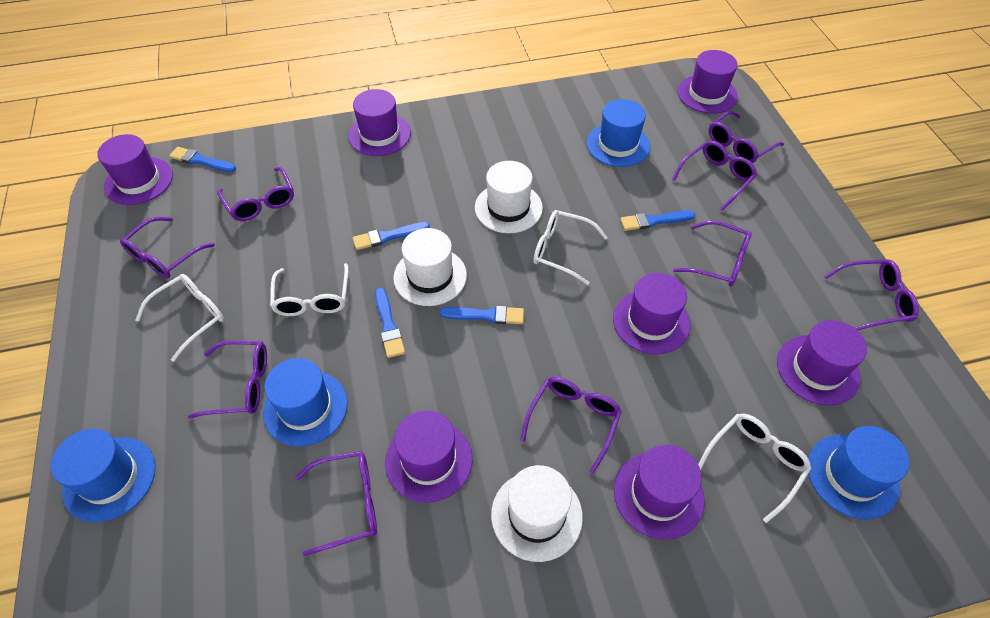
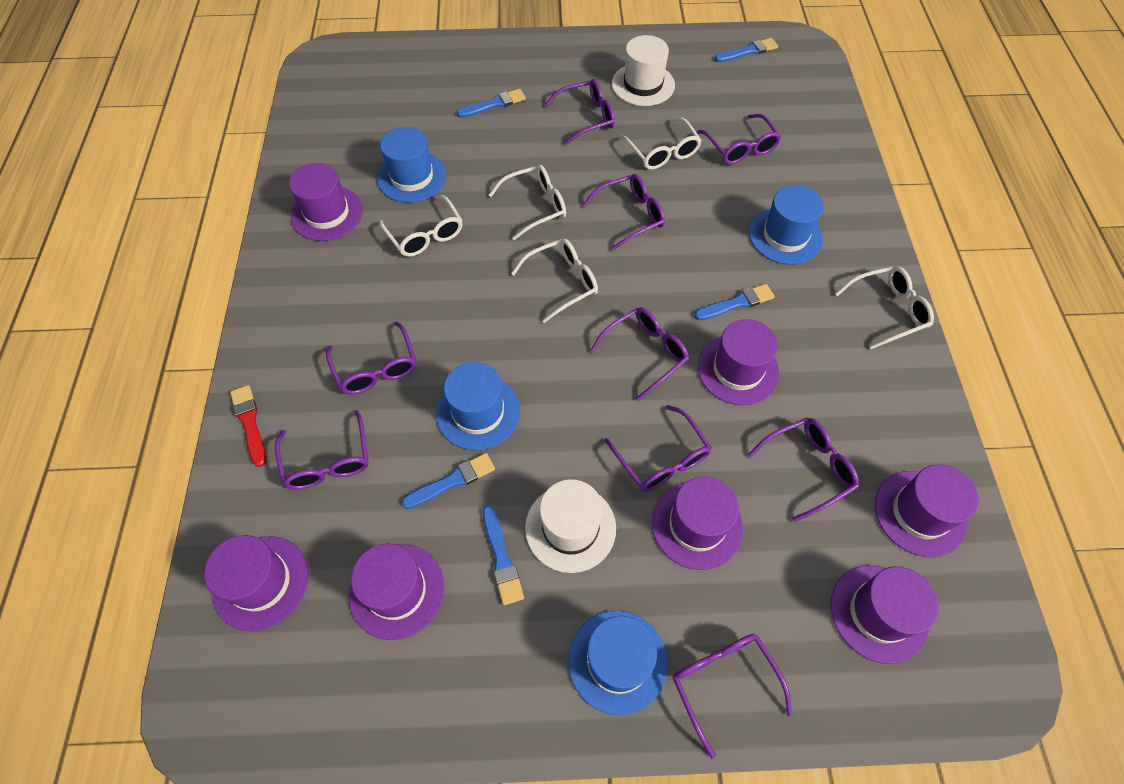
red brush: 0 -> 1
white glasses: 4 -> 5
white hat: 3 -> 2

